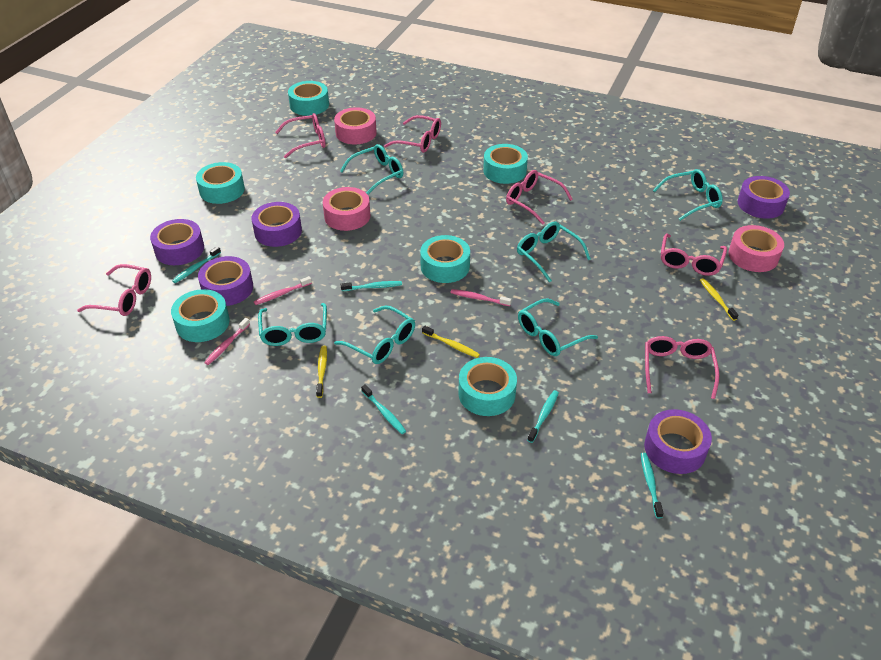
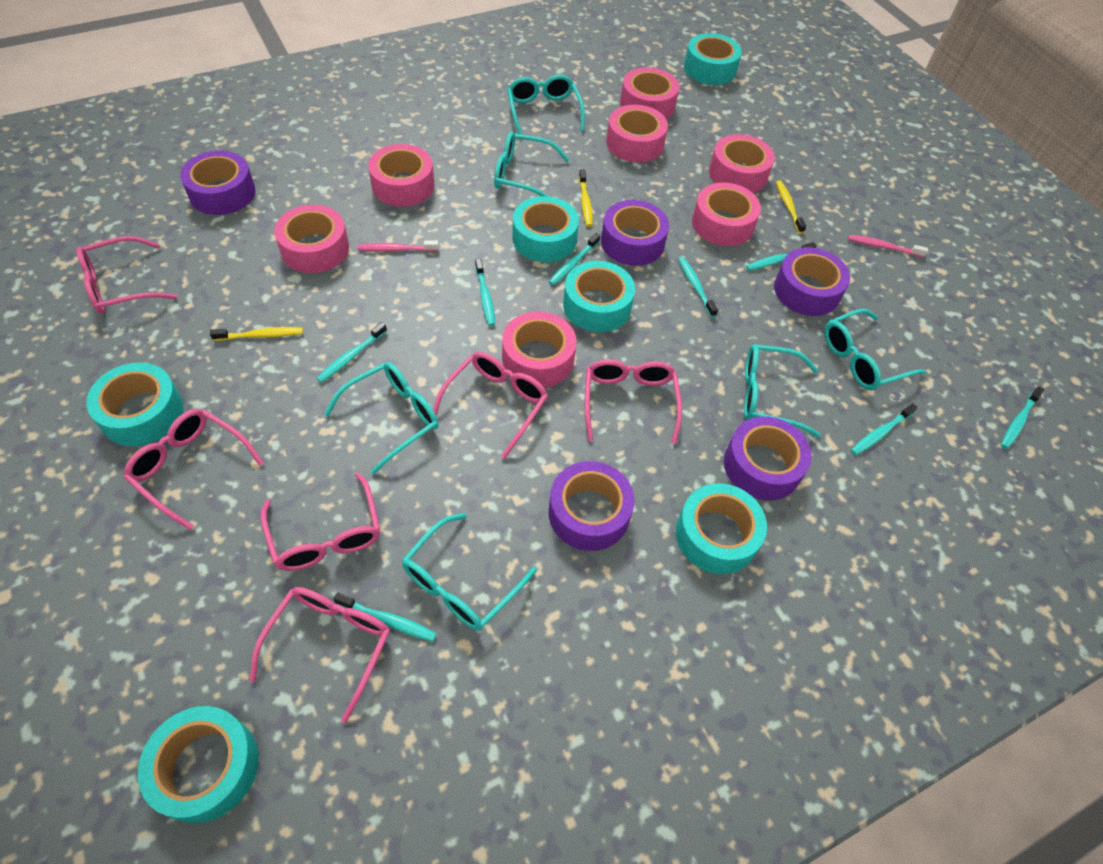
pink tape: 3 -> 7
pink toothbrush: 3 -> 2
turquoise toothbrush: 5 -> 8

